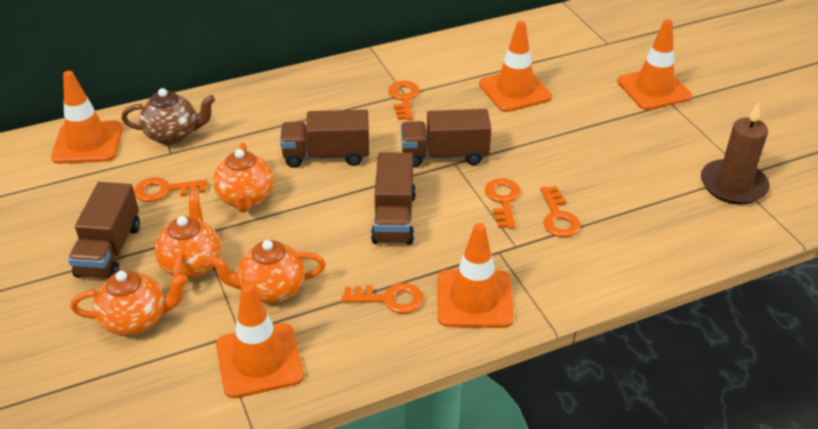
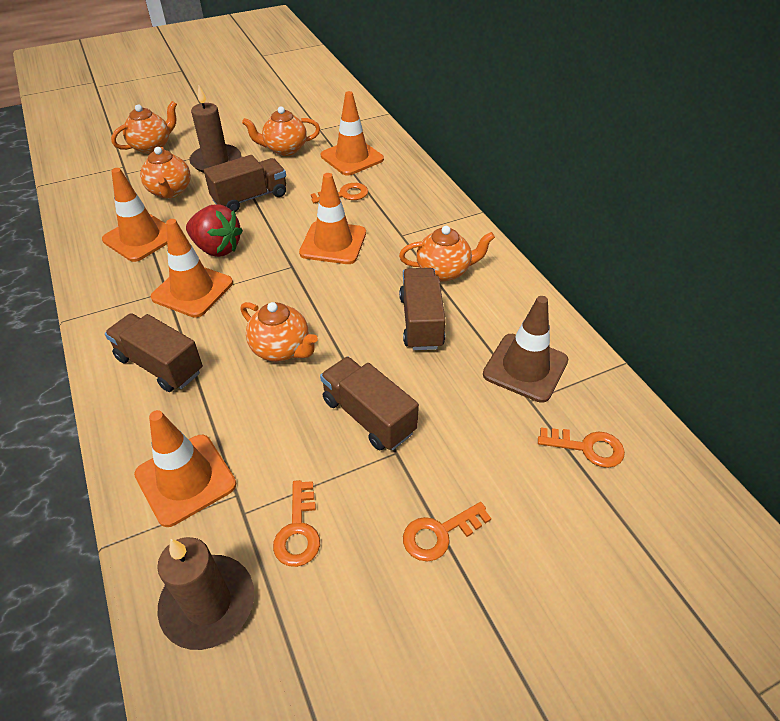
brown candle: 1 -> 2
brown teapot: 1 -> 0
brown traffic cone: 0 -> 1
orange key: 5 -> 4
orange teapot: 4 -> 5
red strawberry: 0 -> 1

